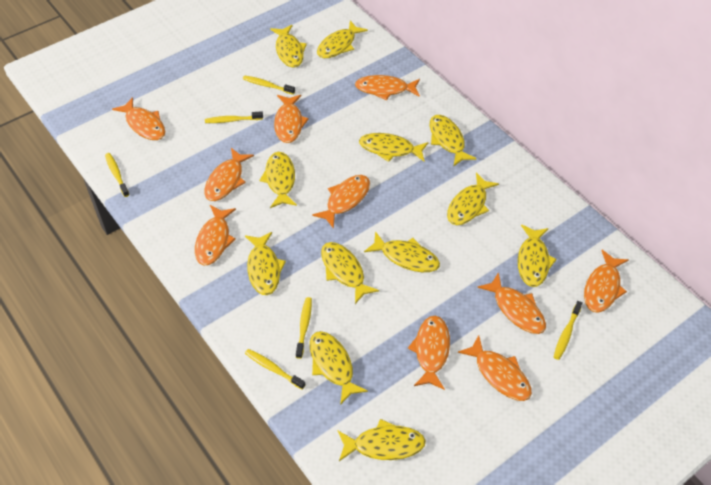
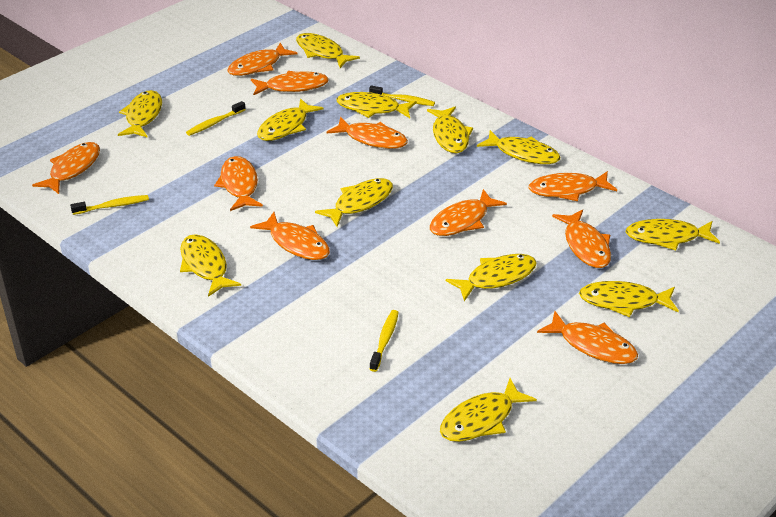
yellow toothbrush: 6 -> 4

